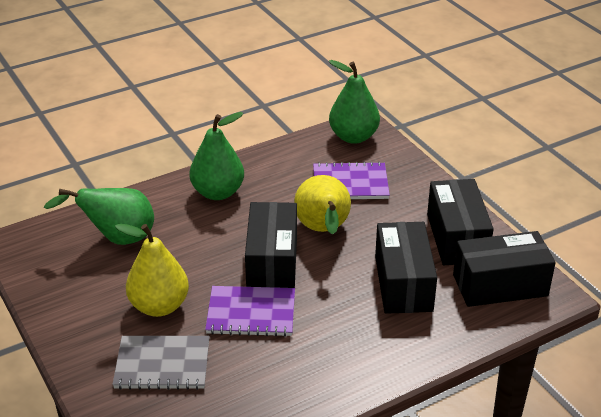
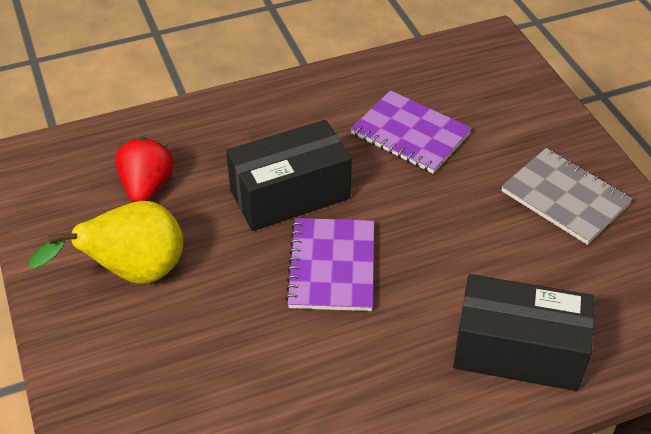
black box: 4 -> 2
green pear: 3 -> 0
red strawberry: 0 -> 1
yellow pear: 2 -> 1

